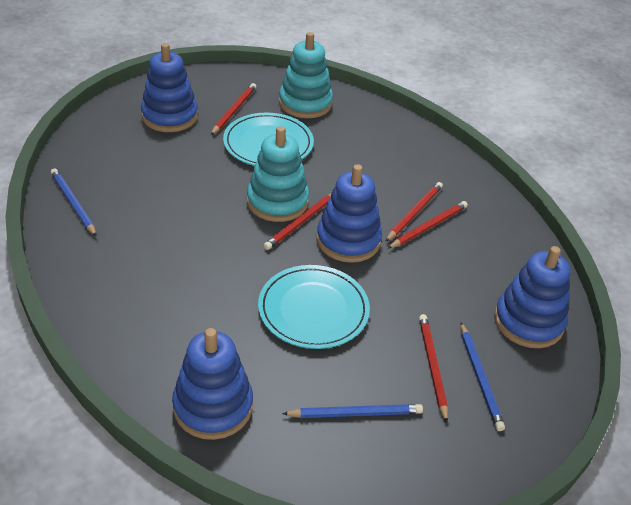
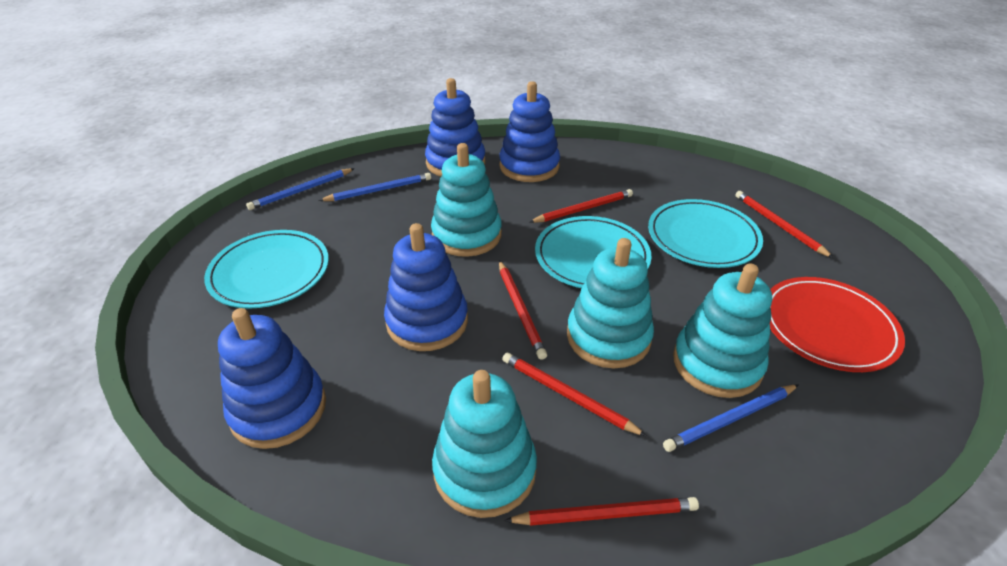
red plate: 0 -> 1
turquoise plate: 2 -> 3
turquoise stacking toy: 2 -> 4

